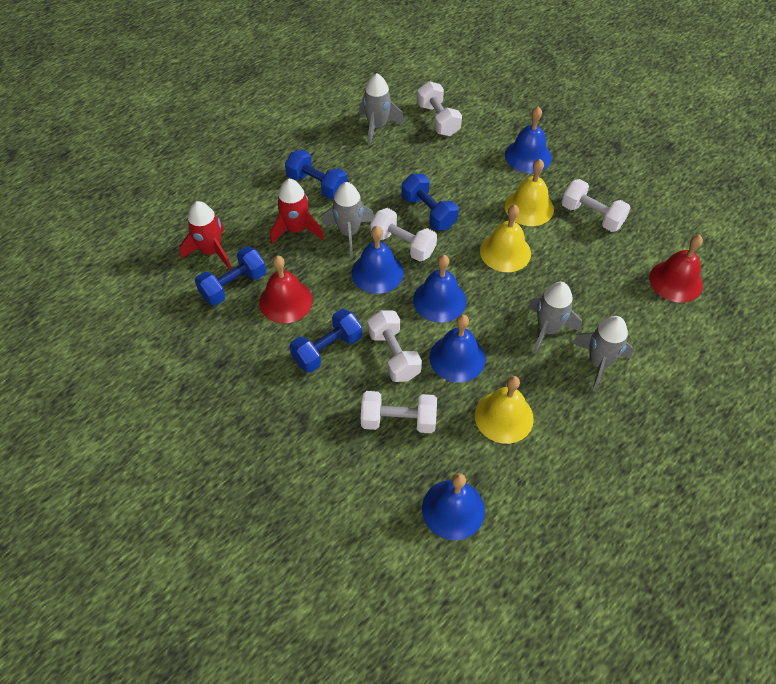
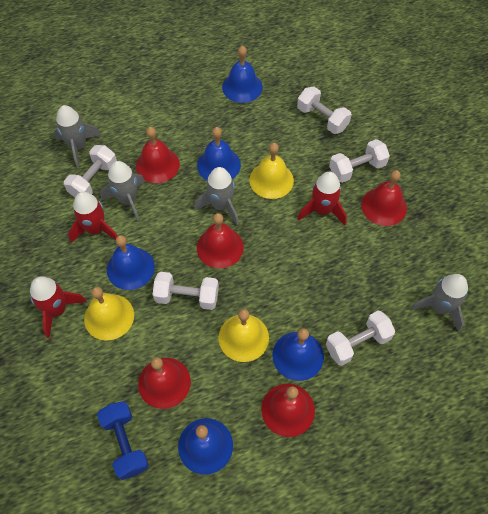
blue dumbbell: 4 -> 1
red bell: 2 -> 5
red rocket: 2 -> 3

